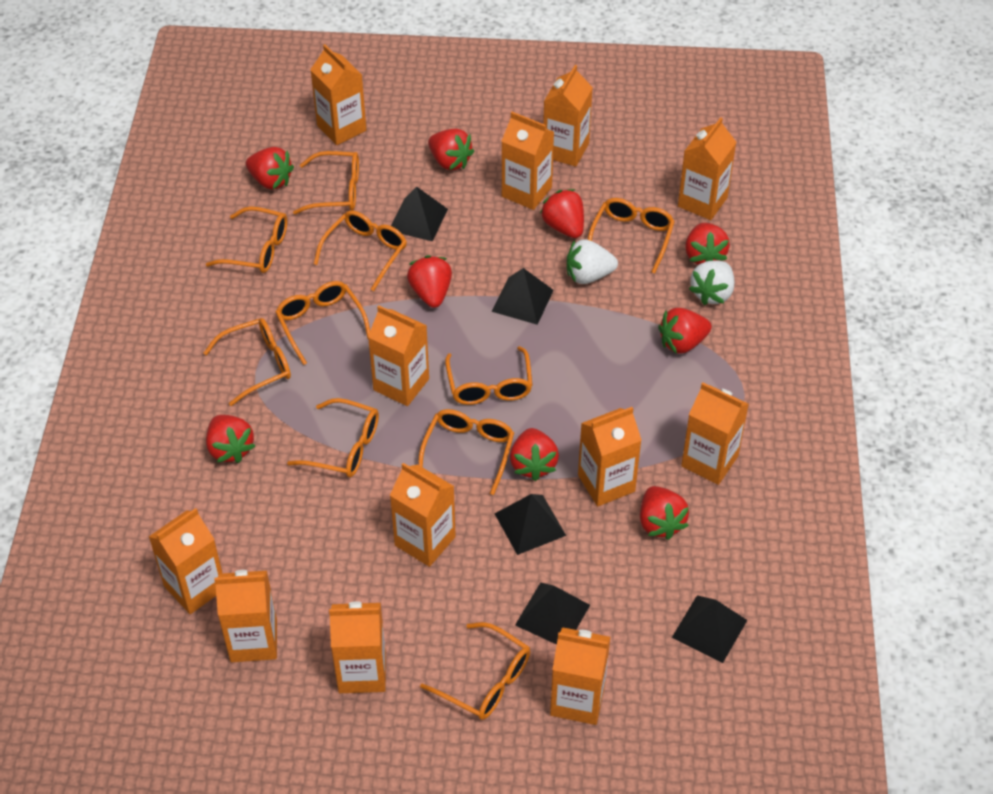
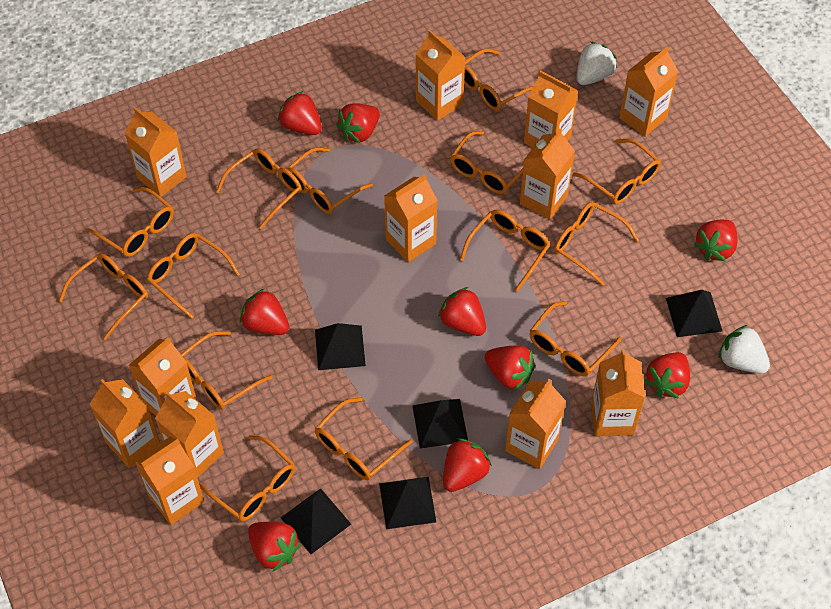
orange glasses: 10 -> 14

